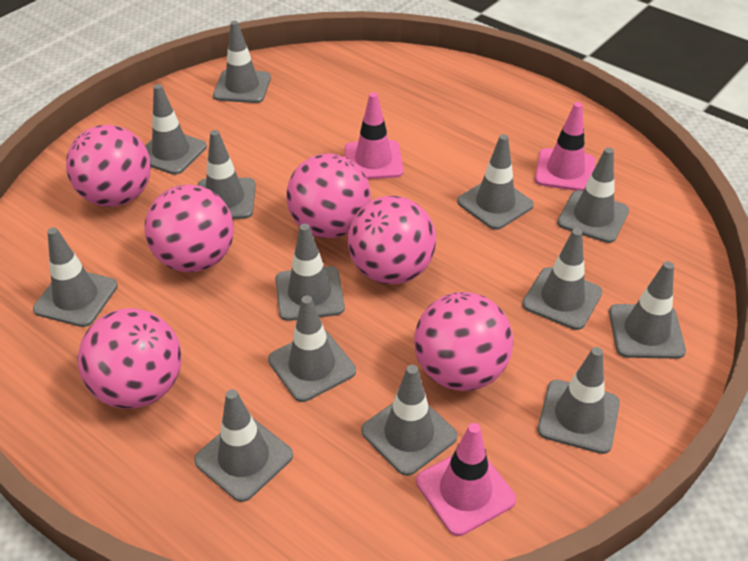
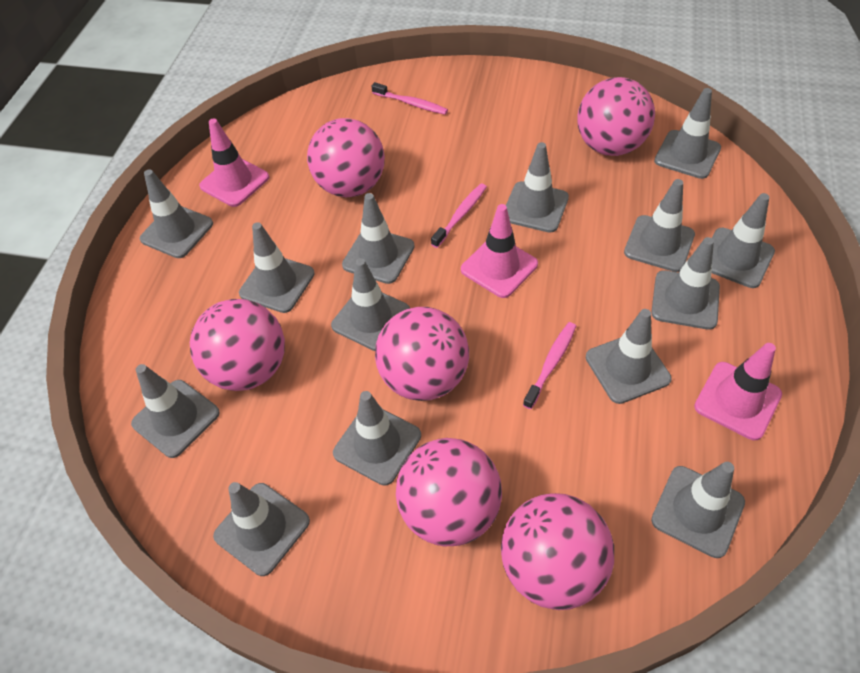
grey traffic cone: 13 -> 14
pink toothbrush: 0 -> 3

